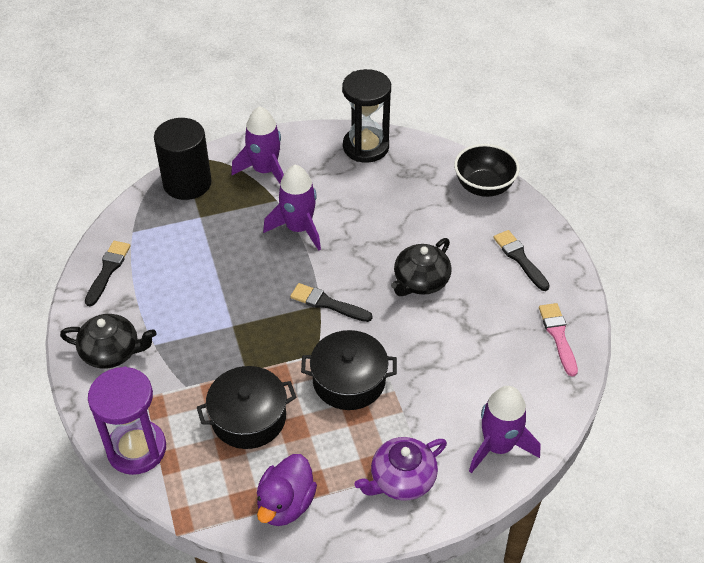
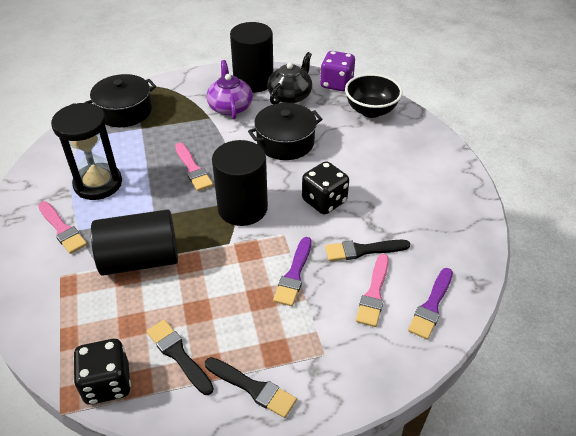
black cylinder: 1 -> 3
black dice: 0 -> 2
black teapot: 2 -> 1
pink brush: 1 -> 3
purple brush: 0 -> 2
purple dice: 0 -> 1
purple duck: 1 -> 0
purple hourglass: 1 -> 0
purple rocket: 3 -> 0

